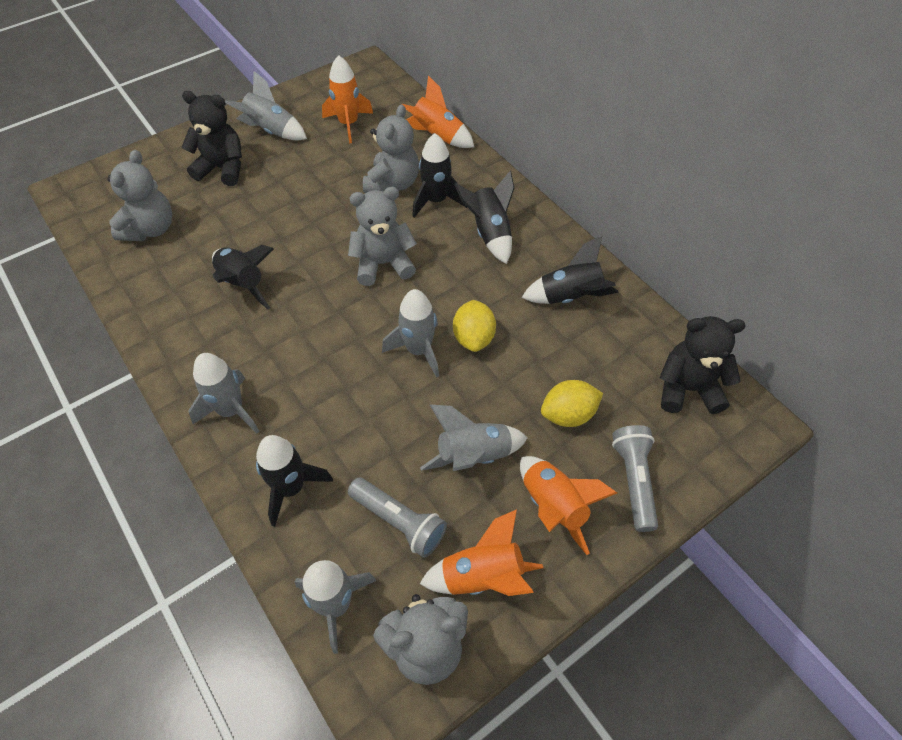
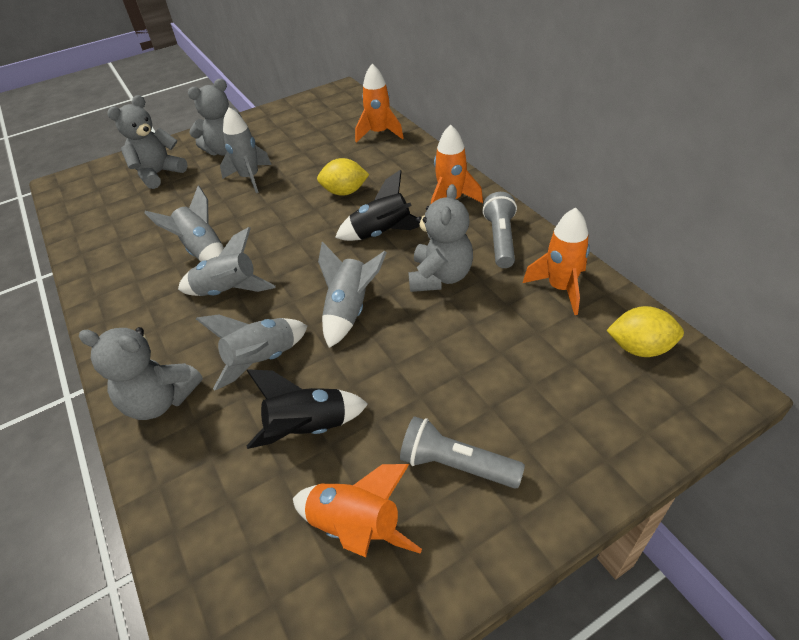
black rocket: 5 -> 2
black teddy bear: 2 -> 0

